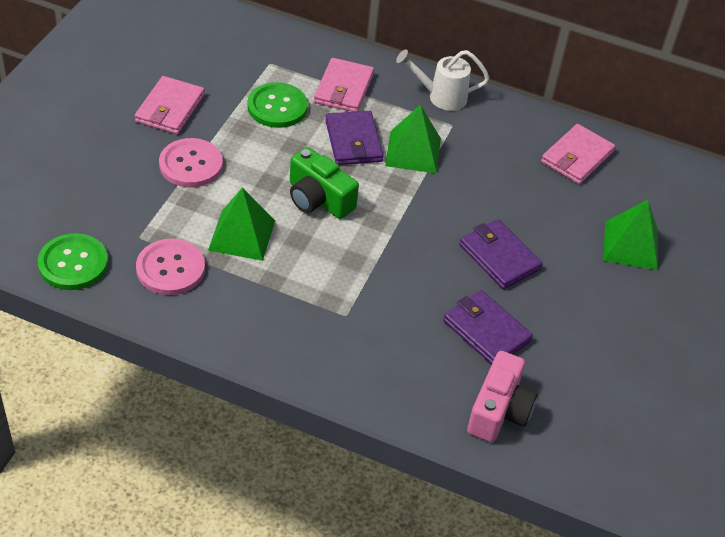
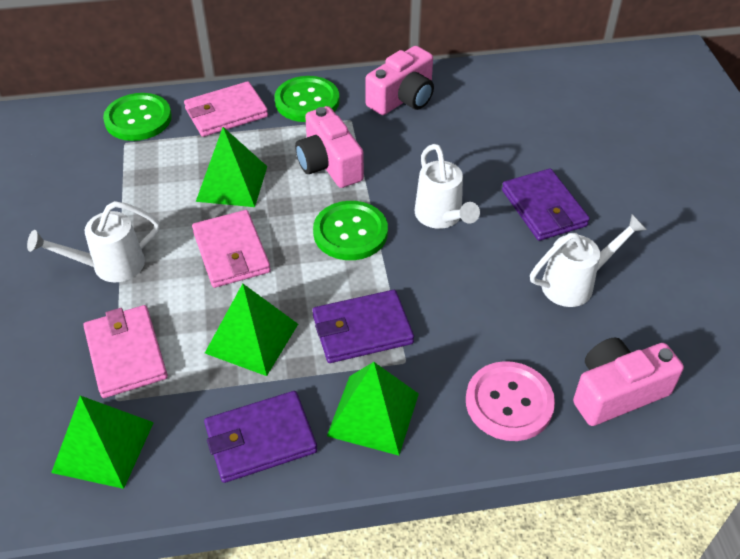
green button: 2 -> 3
green camera: 1 -> 0
green pyramid: 3 -> 4
pink button: 2 -> 1
pink camera: 1 -> 3
white watering can: 1 -> 3

